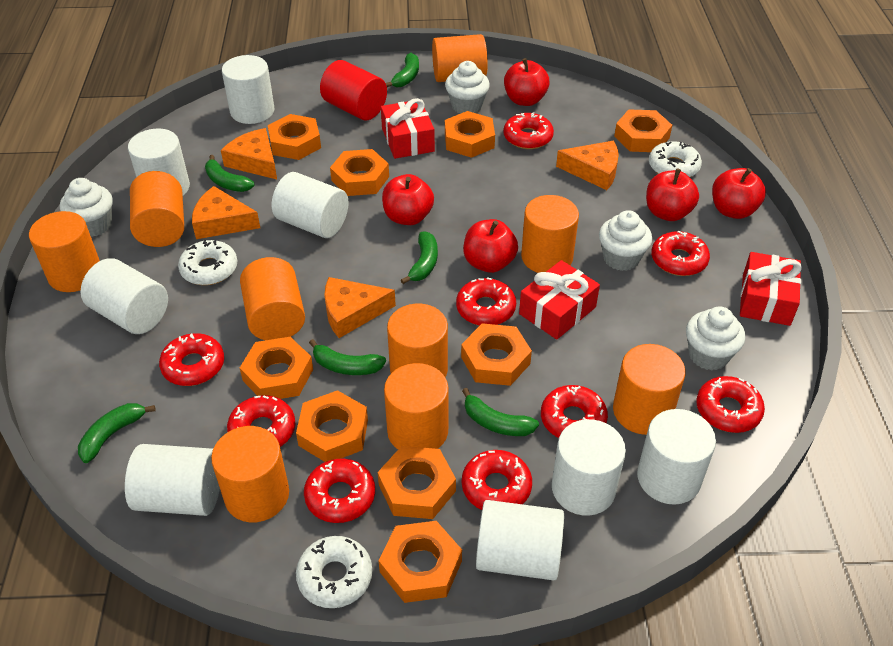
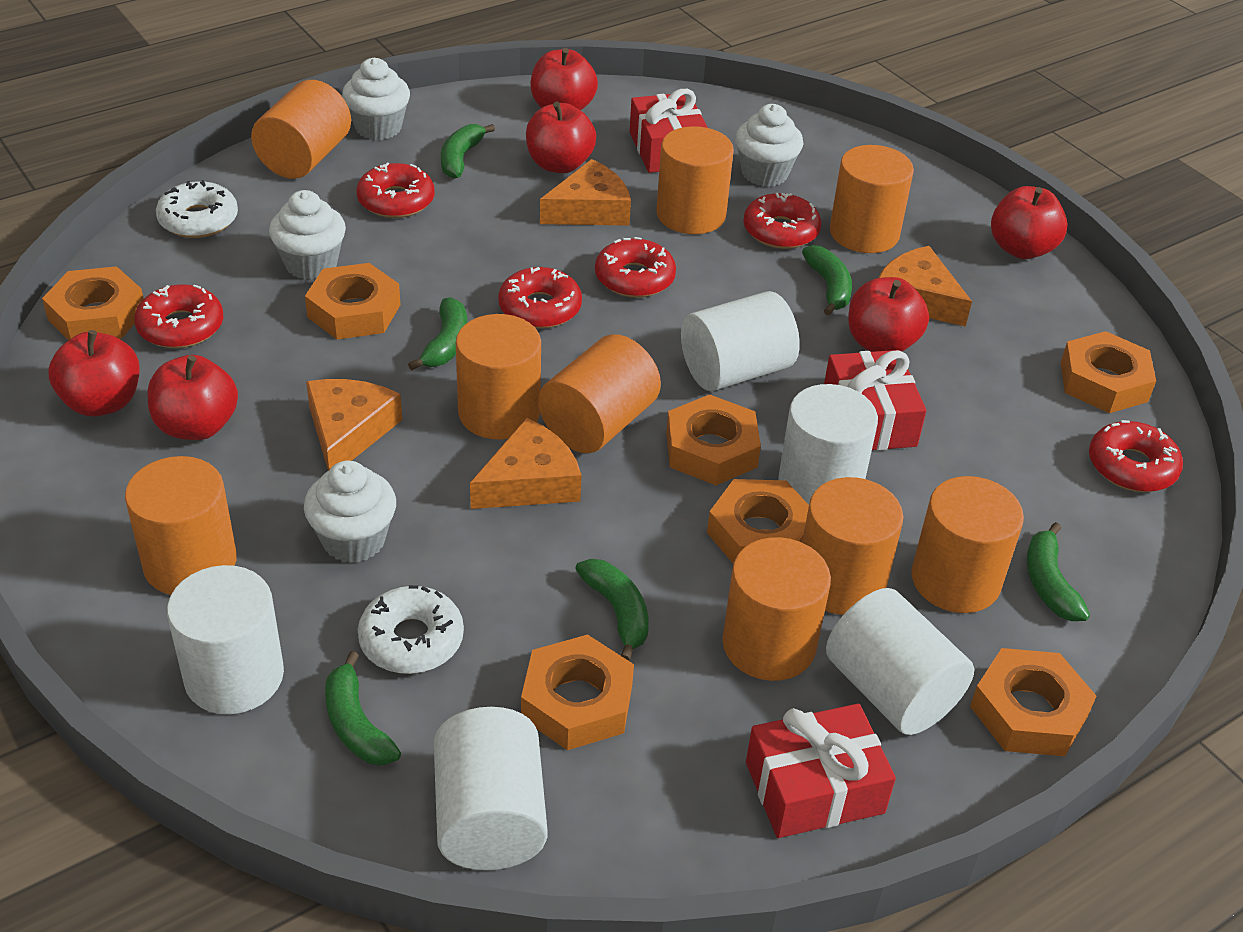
orange nut: 9 -> 7
red apple: 5 -> 6
red cylinder: 1 -> 0
red donut: 9 -> 6
white cylinder: 8 -> 5
white donut: 3 -> 2

